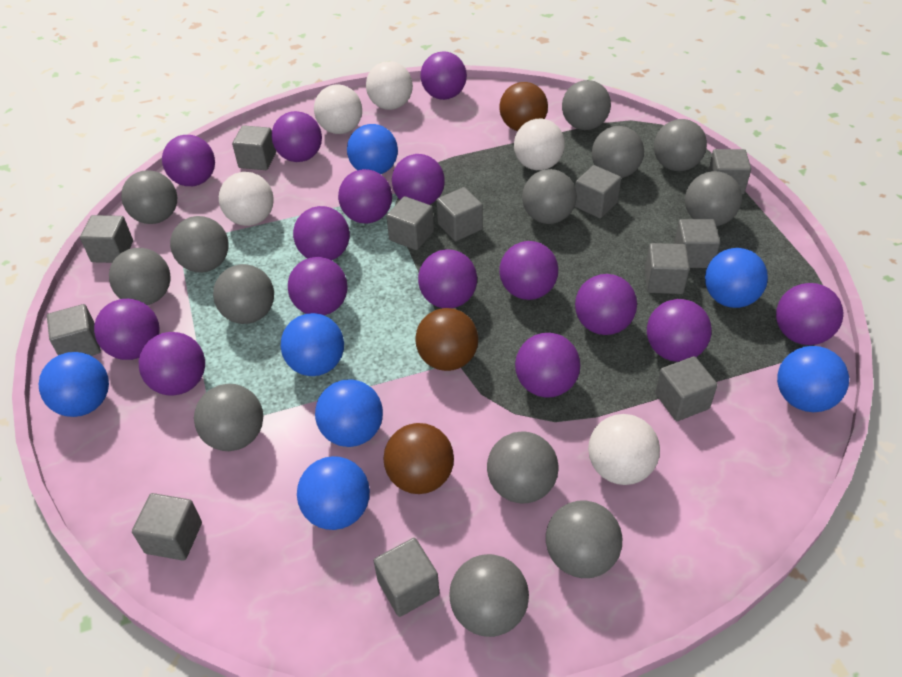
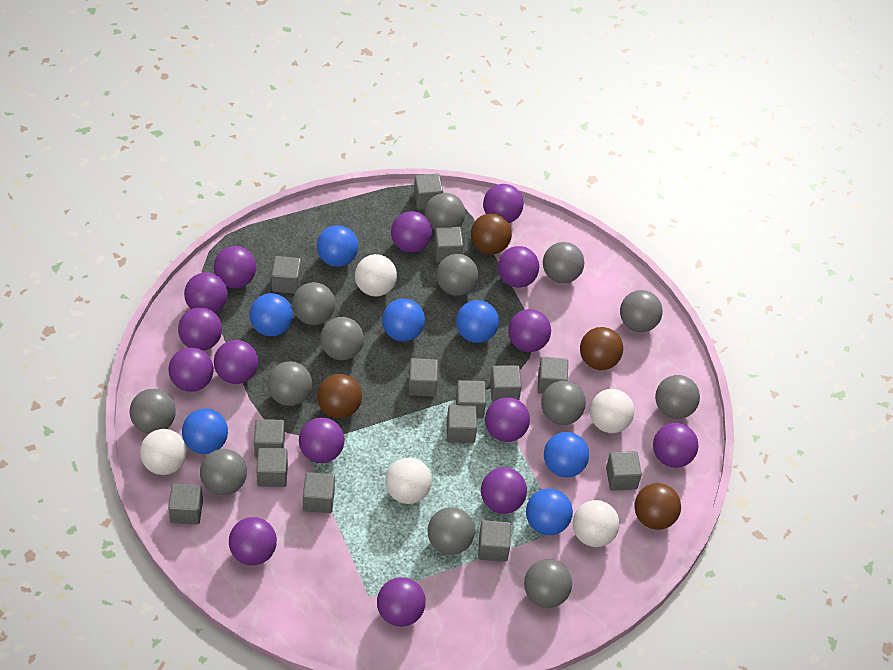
brown ball: 3 -> 4
grey cube: 12 -> 14

